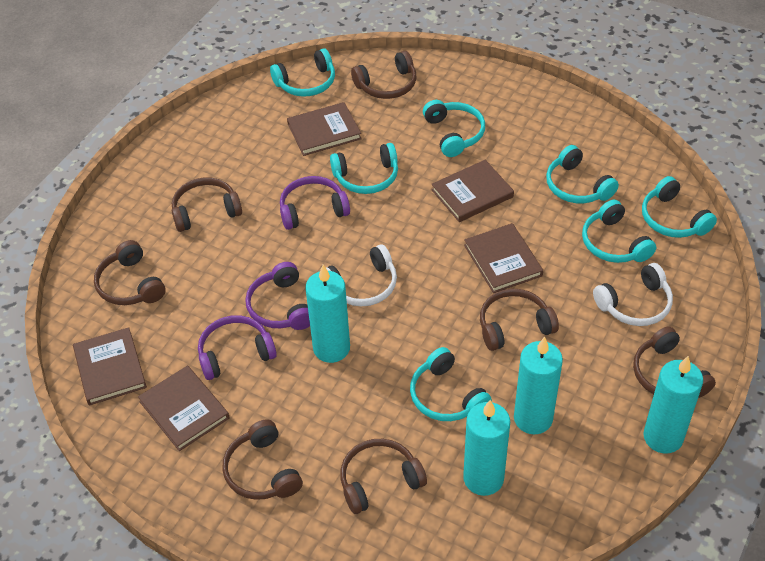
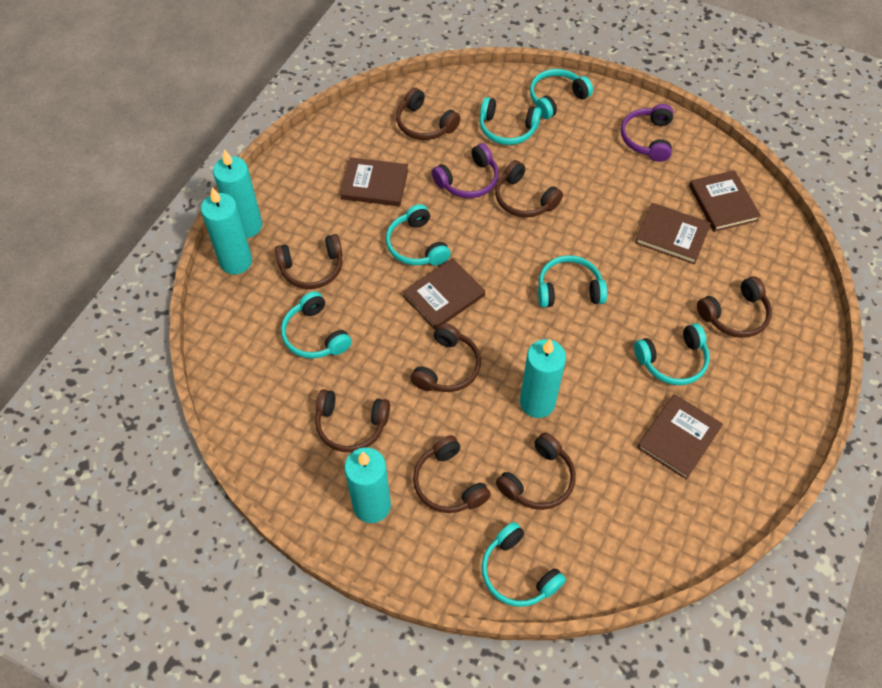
brown headphones: 7 -> 8
purple headphones: 3 -> 2
white headphones: 2 -> 0

